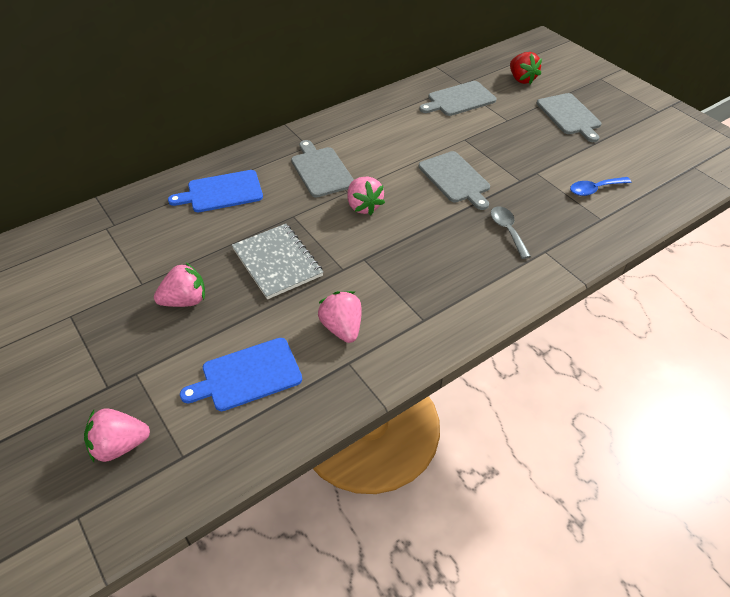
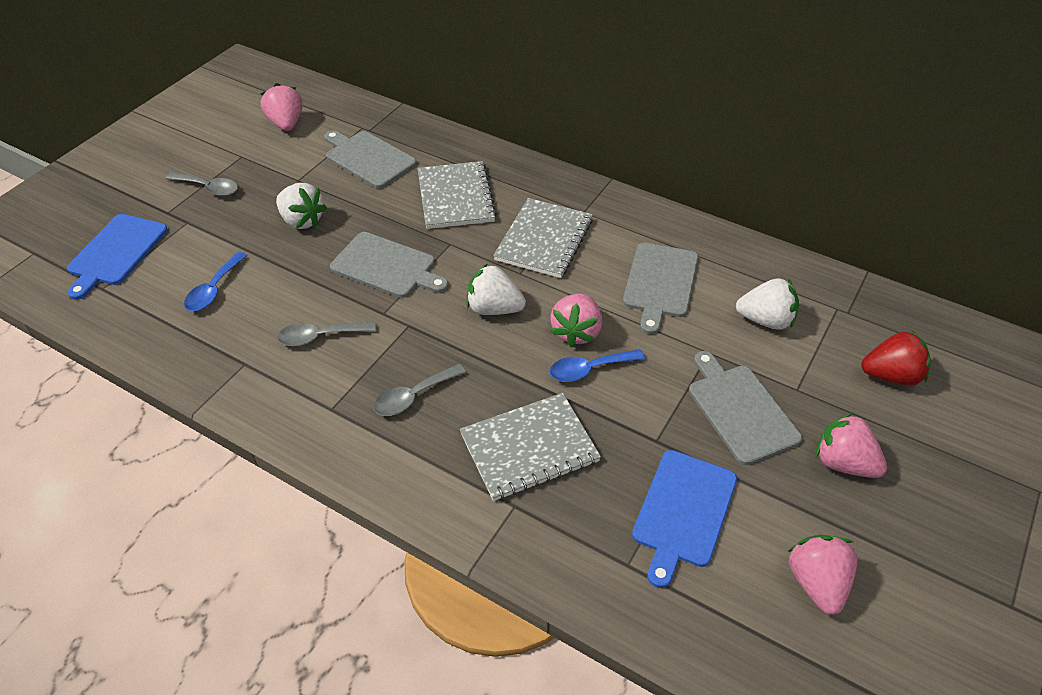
blue spoon: 1 -> 2
grey notebook: 1 -> 3
grey spoon: 1 -> 3
white strawberry: 0 -> 3

